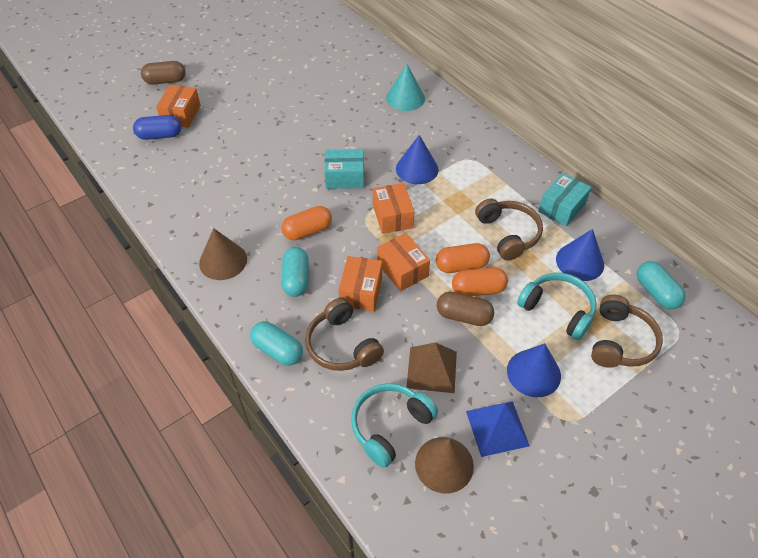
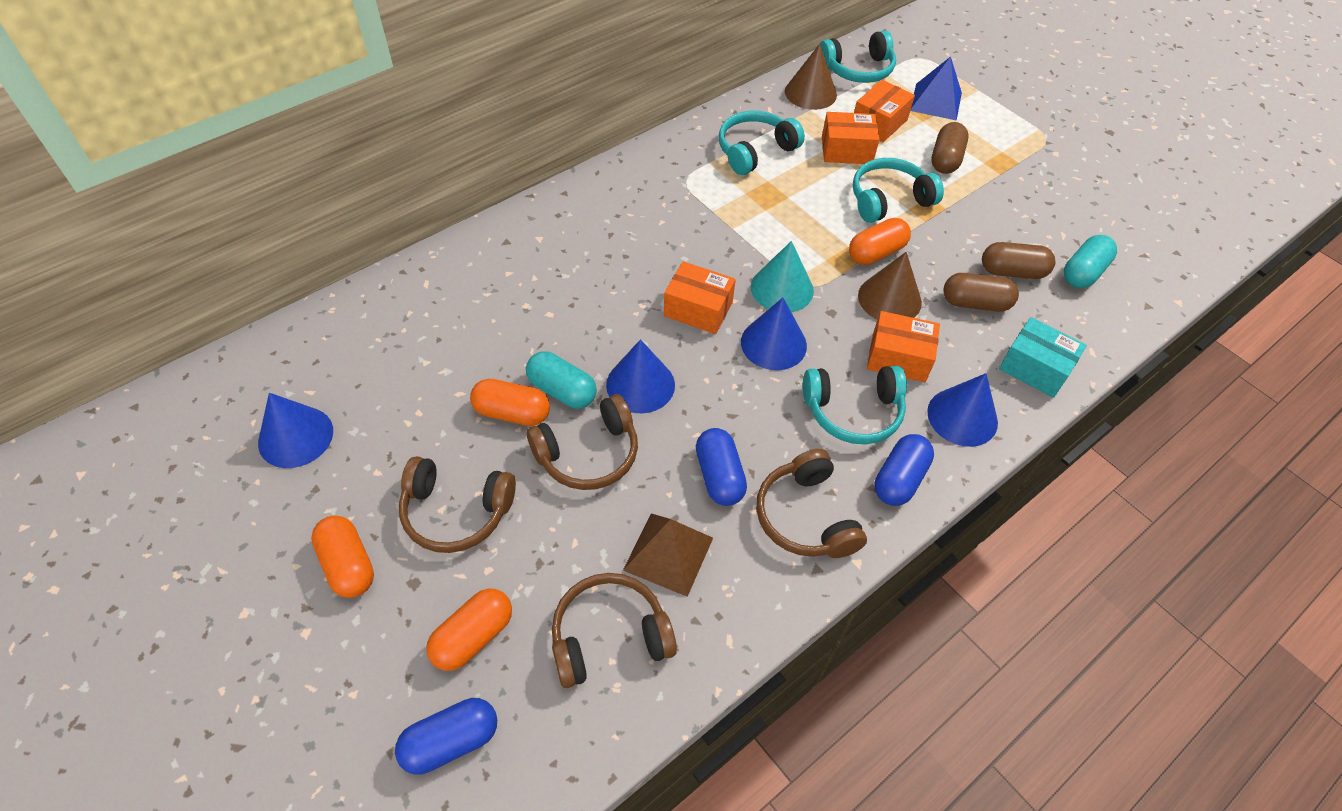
blue capsule: 1 -> 3
blue cone: 3 -> 4
brown capsule: 2 -> 3
brown headphones: 3 -> 4
orange capsule: 3 -> 4
turquoise box: 2 -> 1
turquoise capsule: 3 -> 2
turquoise headphones: 2 -> 4

